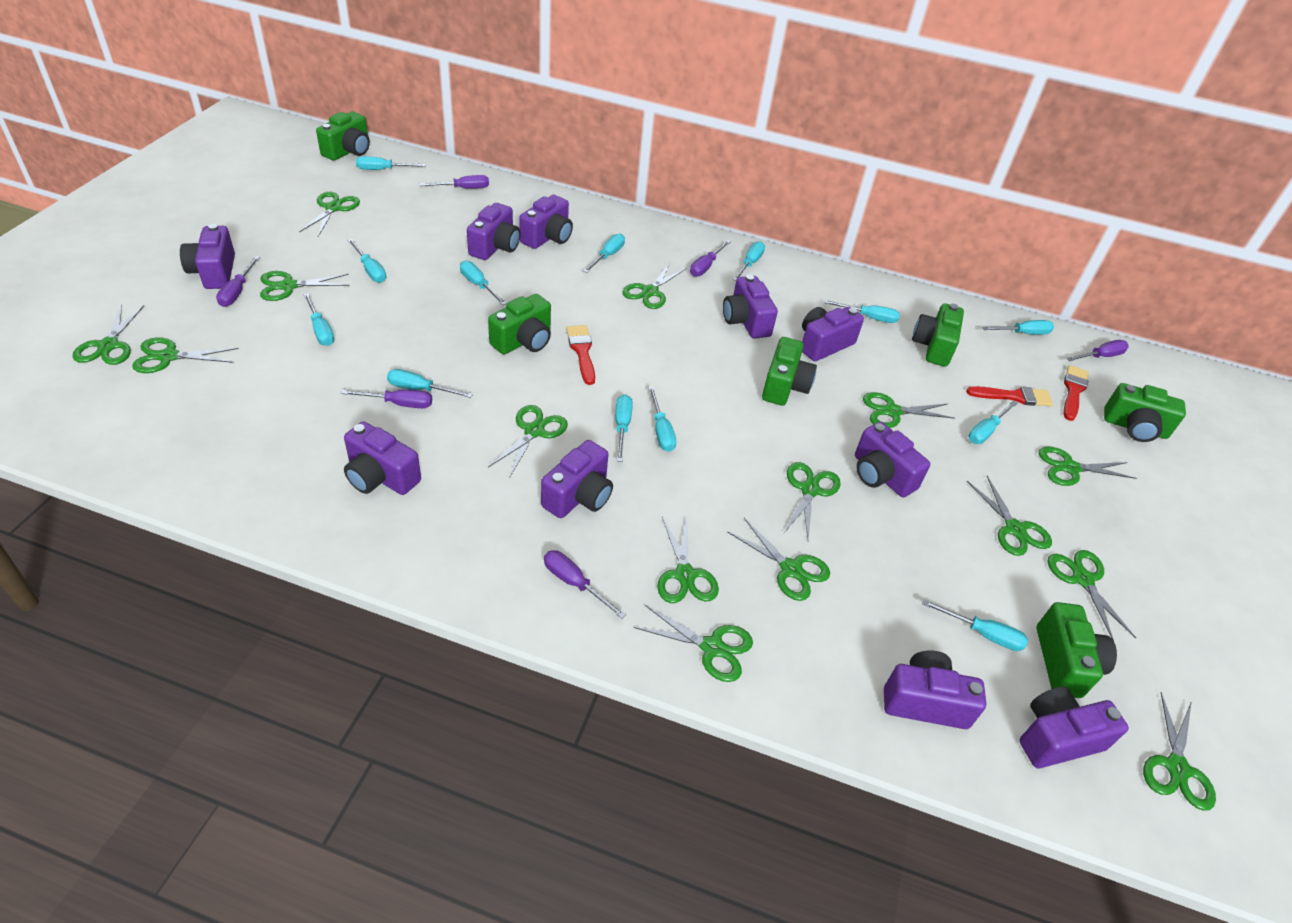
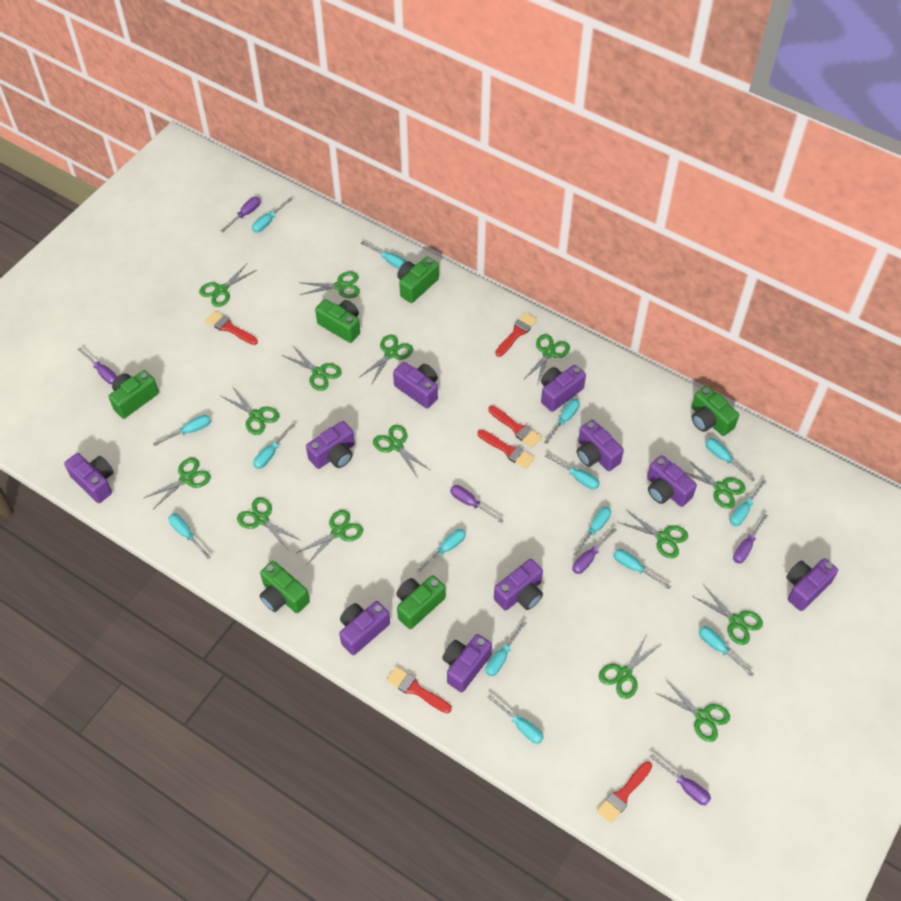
red brush: 3 -> 6
turquoise screwdriver: 13 -> 15

